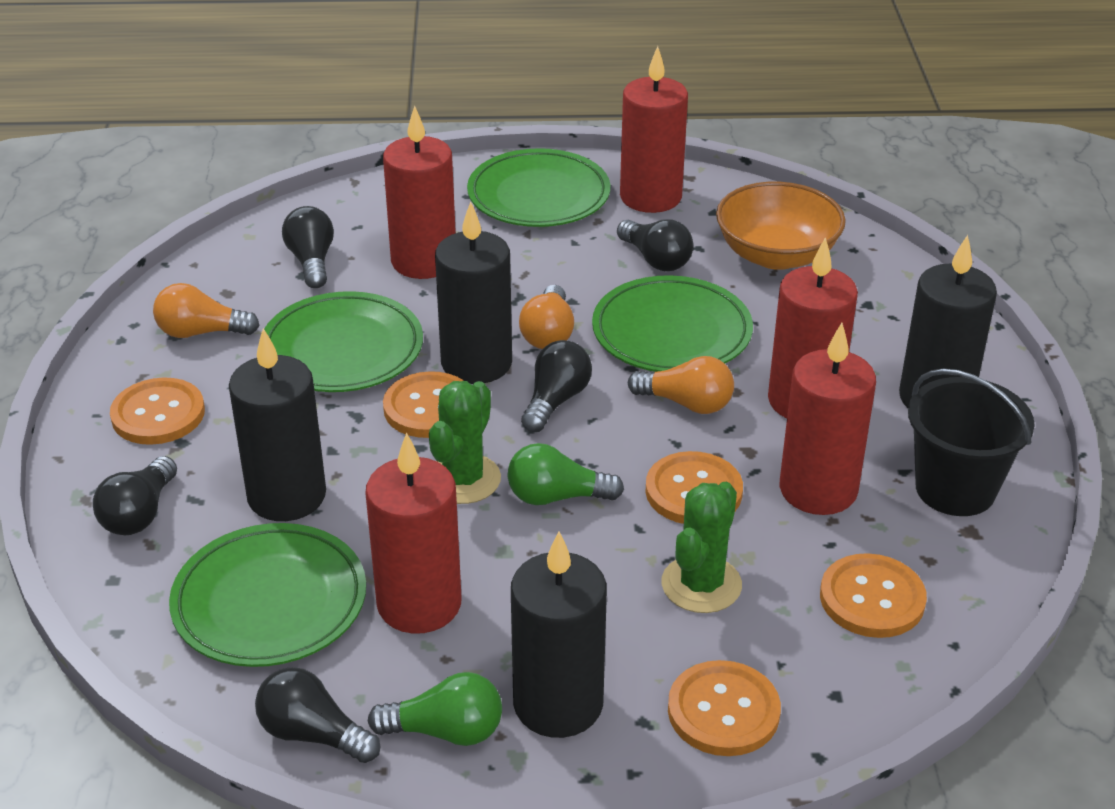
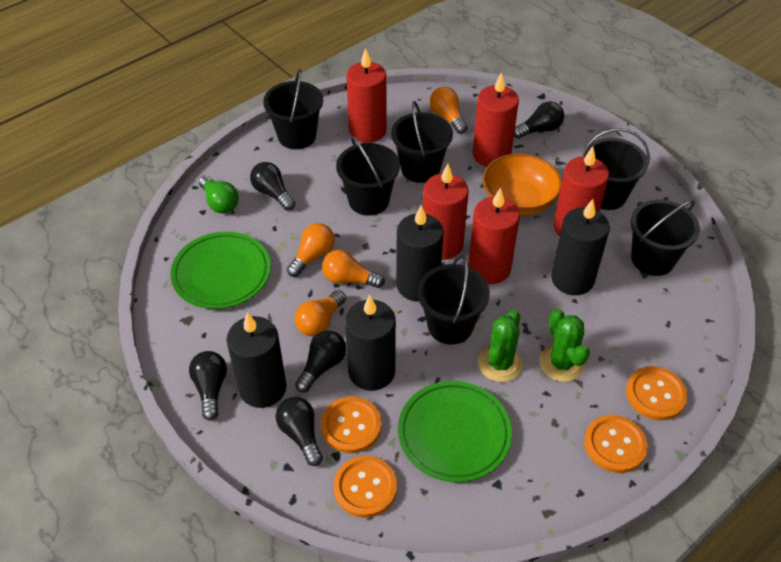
black bucket: 1 -> 6
green light bulb: 2 -> 1
green plate: 4 -> 2
orange button: 5 -> 4
orange light bulb: 3 -> 4

